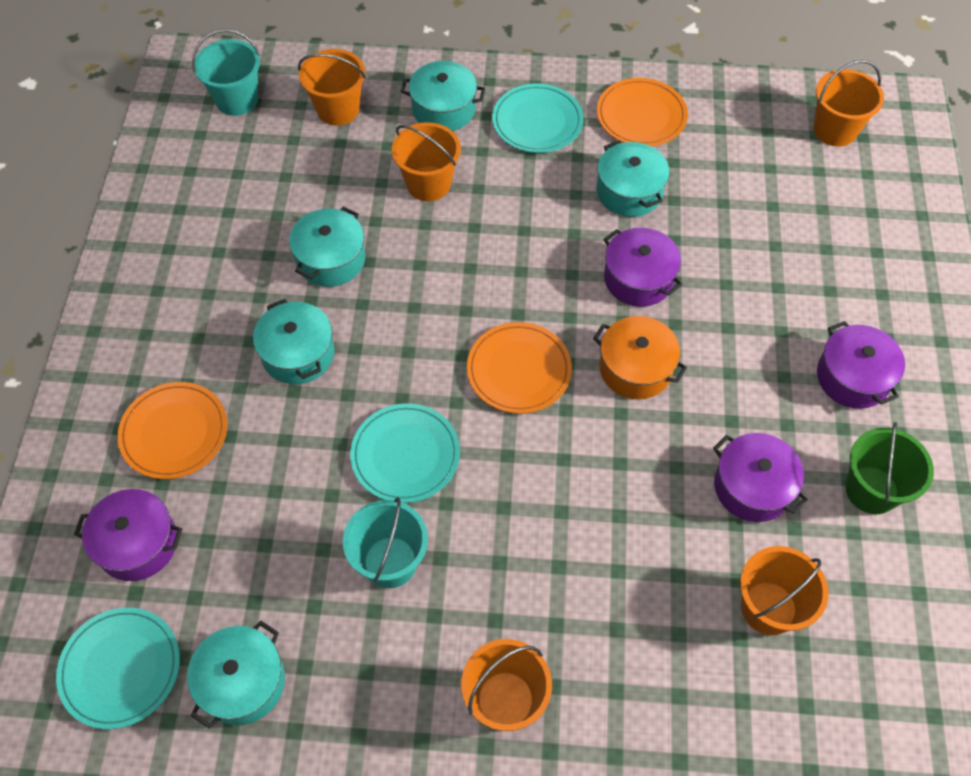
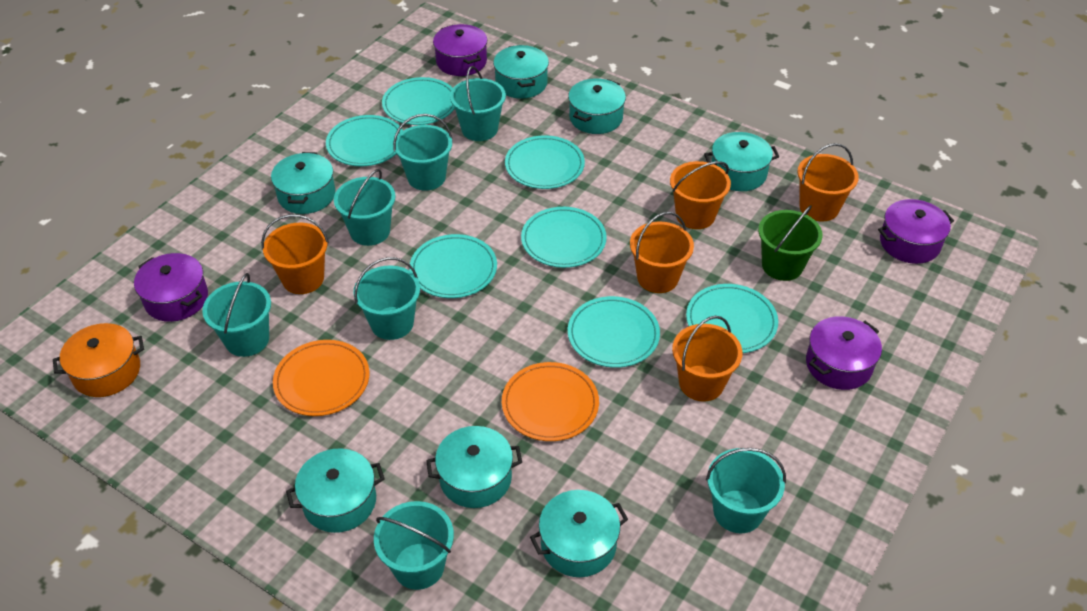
orange plate: 3 -> 2
turquoise bucket: 2 -> 7
turquoise plate: 3 -> 7
turquoise pot: 5 -> 7

